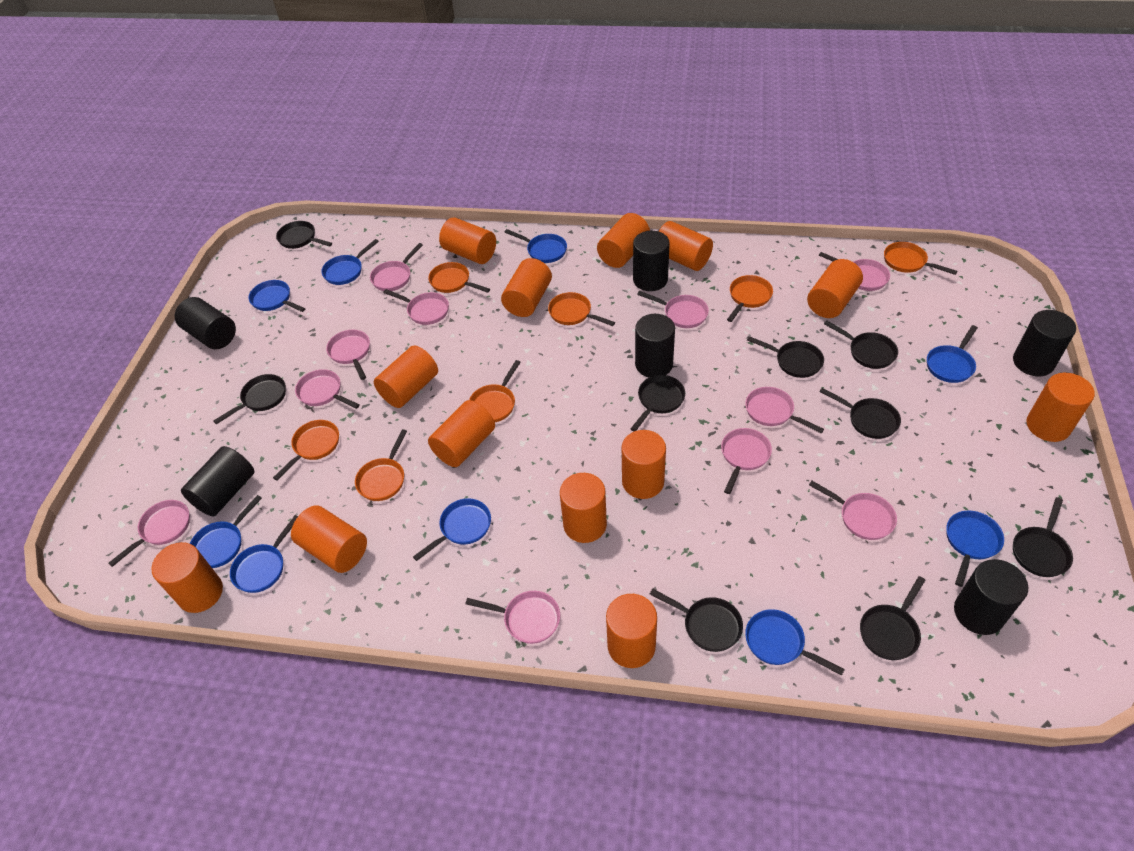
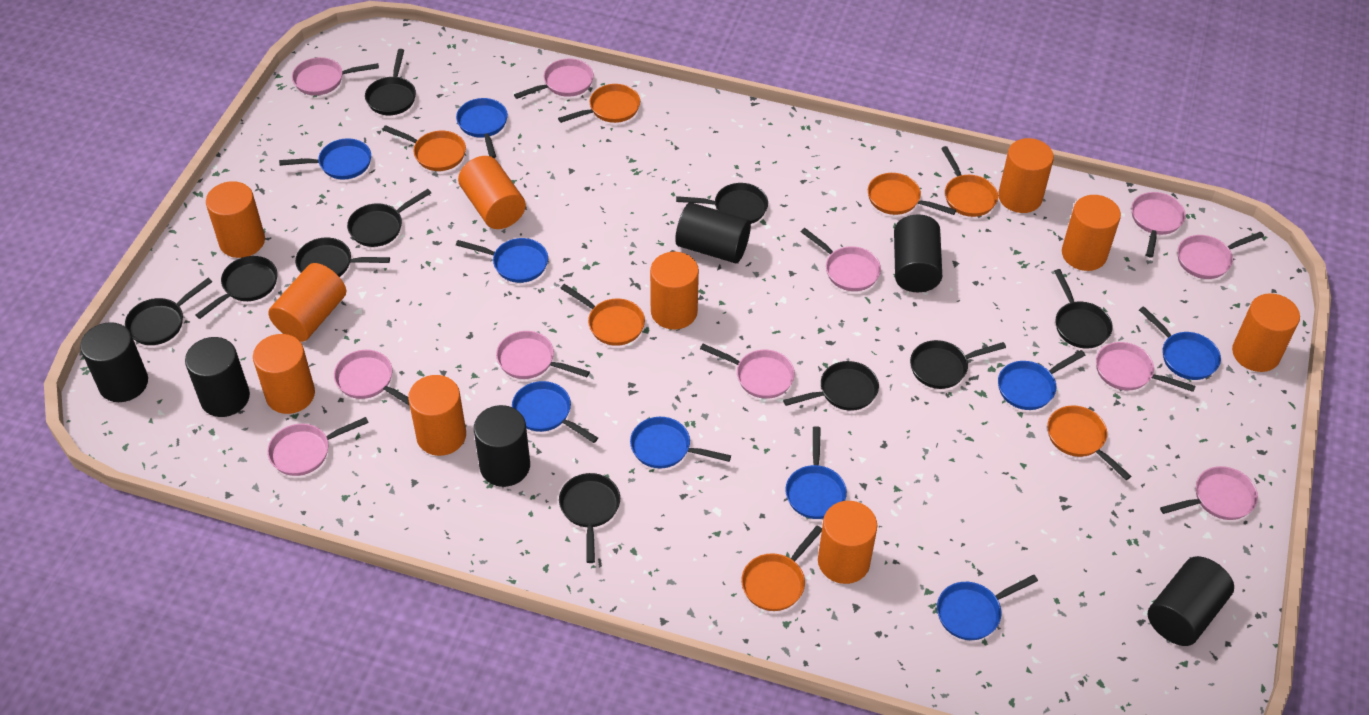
black pan: 9 -> 10
orange cylinder: 13 -> 10

